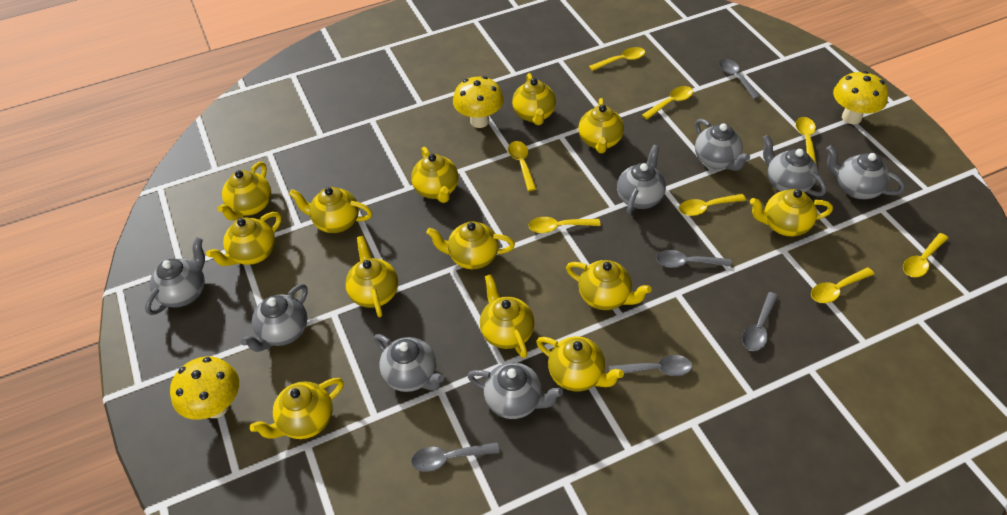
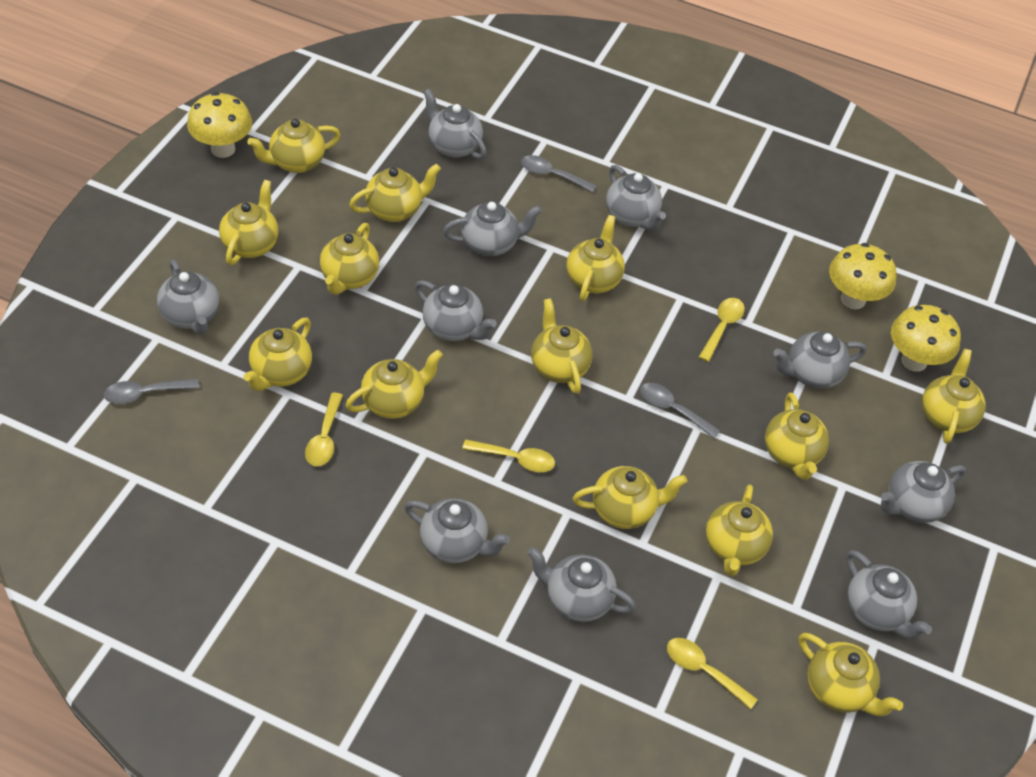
grey spoon: 5 -> 3
grey teapot: 8 -> 10
yellow spoon: 8 -> 4

